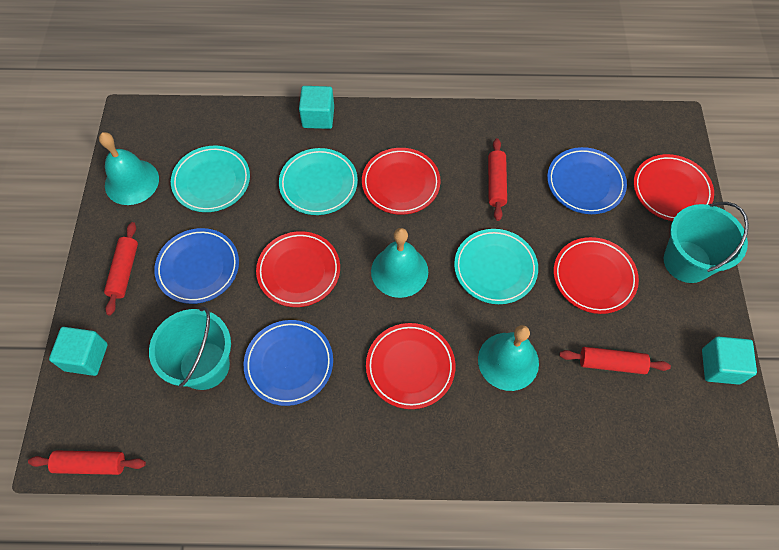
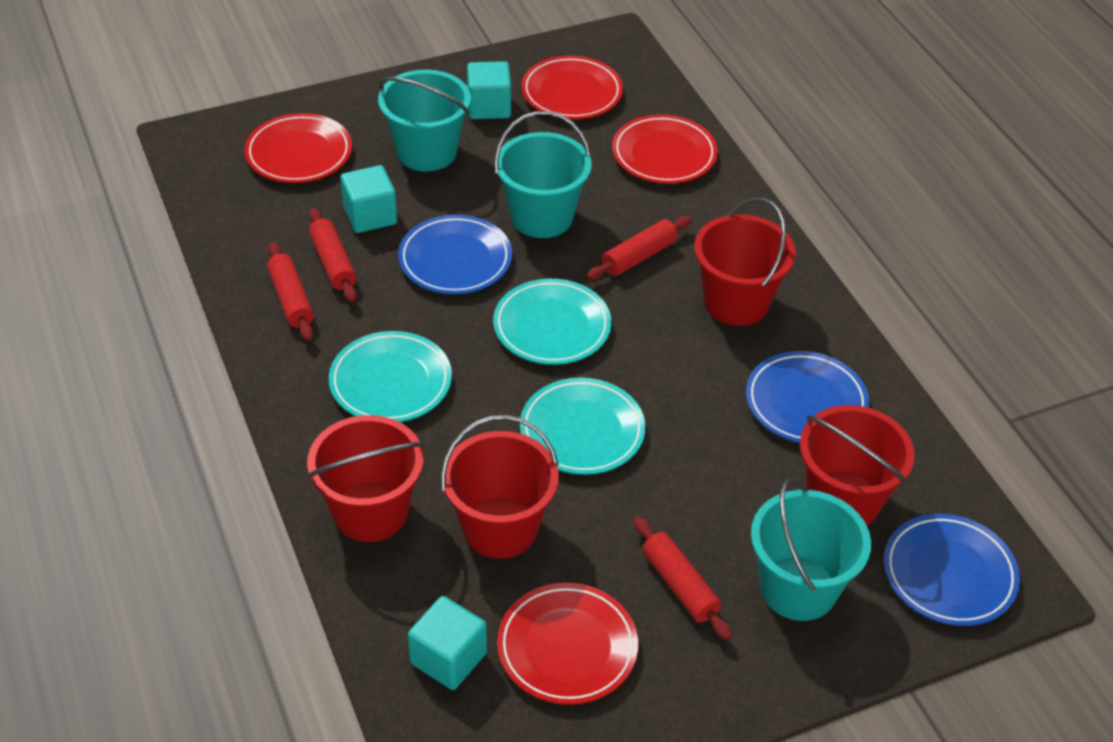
red bucket: 0 -> 4
red plate: 5 -> 4
turquoise bell: 3 -> 0
turquoise bucket: 2 -> 3

